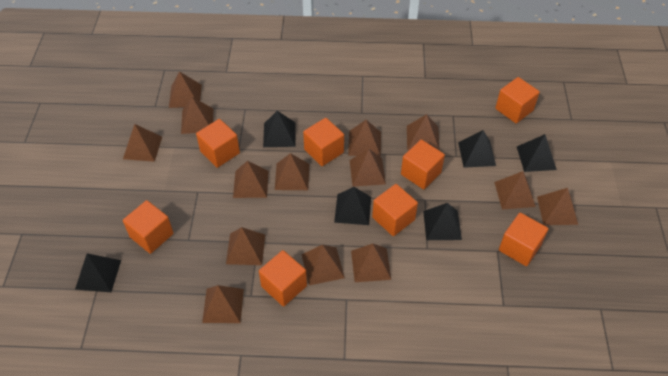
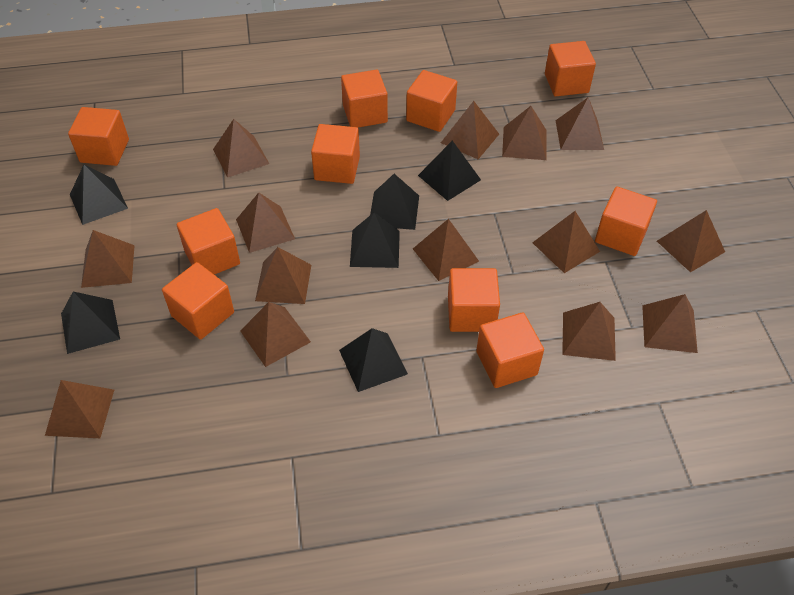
orange cube: 8 -> 10

